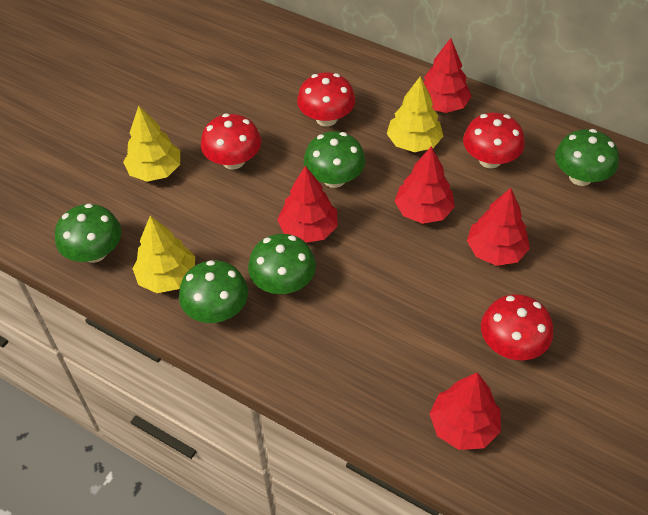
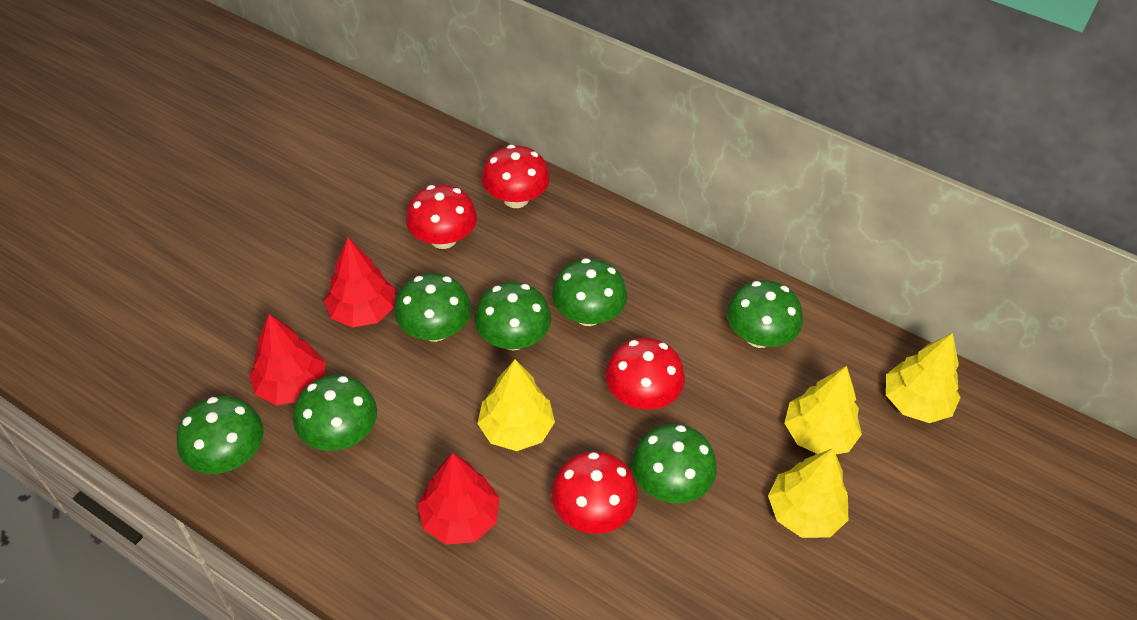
green mushroom: 5 -> 7
red tree: 5 -> 3
yellow tree: 3 -> 4

